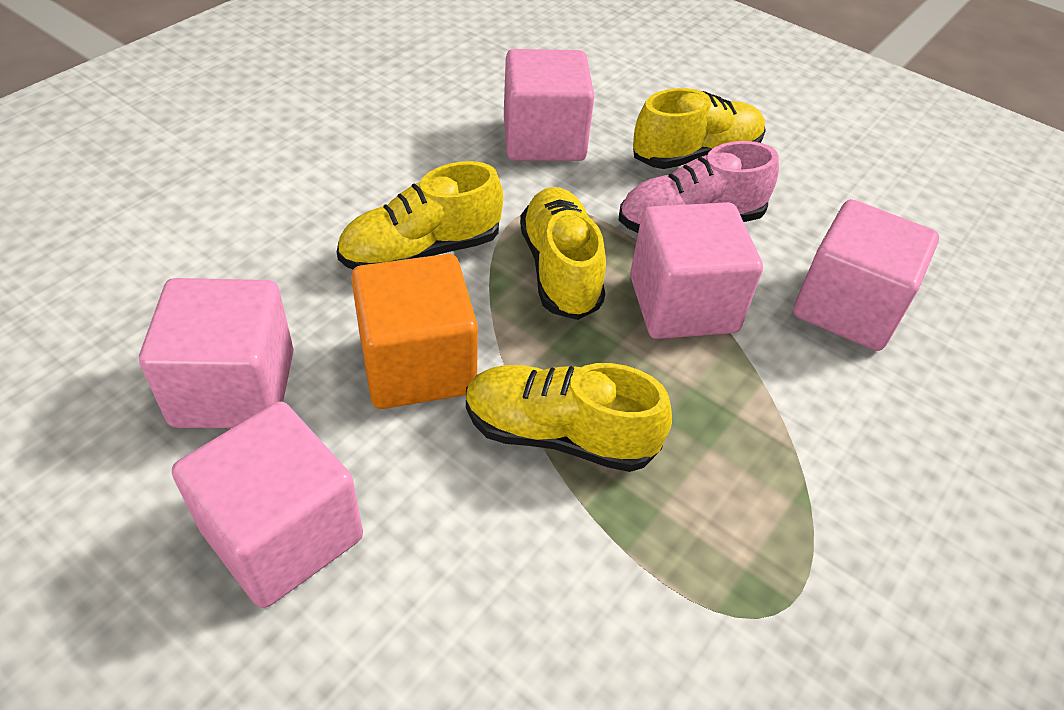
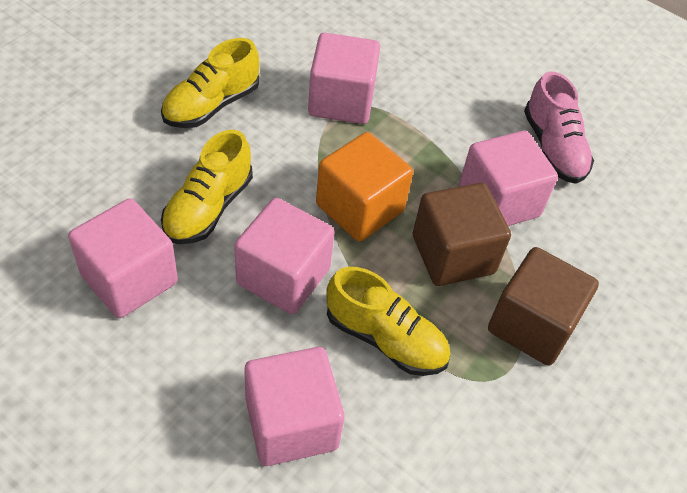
brown cube: 0 -> 2
yellow shoe: 4 -> 3

